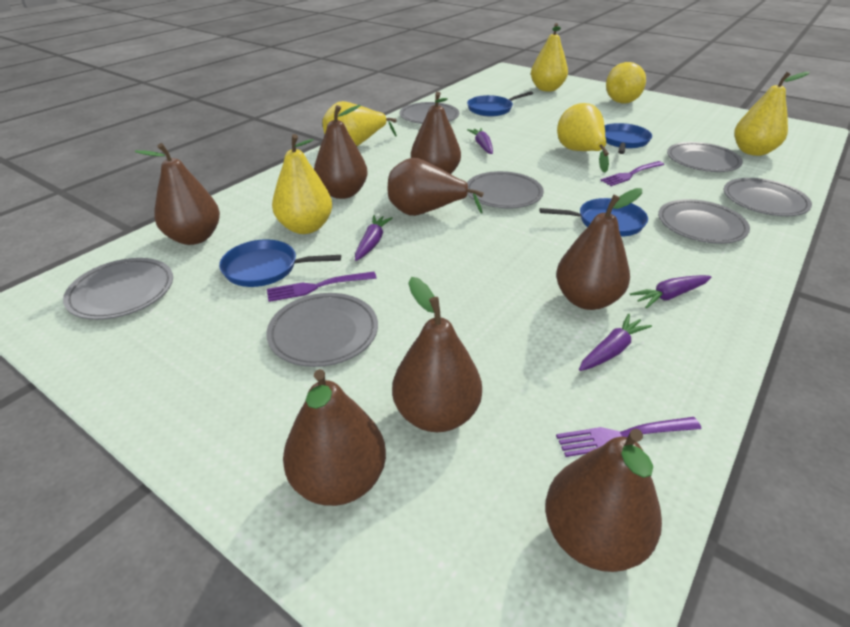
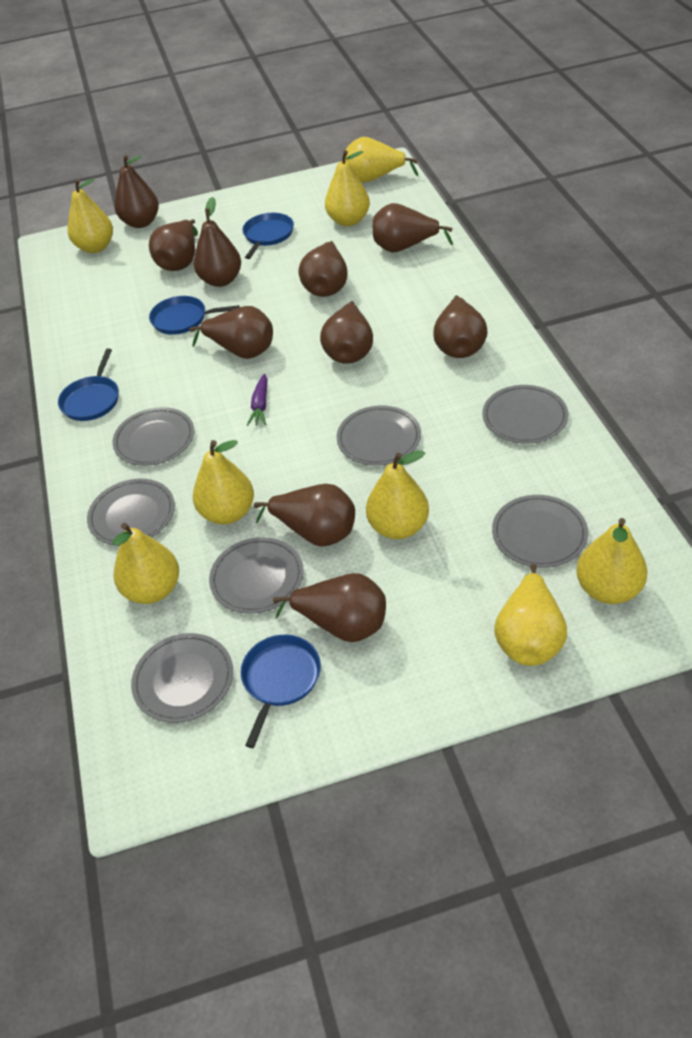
brown pear: 8 -> 10
purple carrot: 4 -> 1
purple fork: 3 -> 0
yellow pear: 6 -> 8

